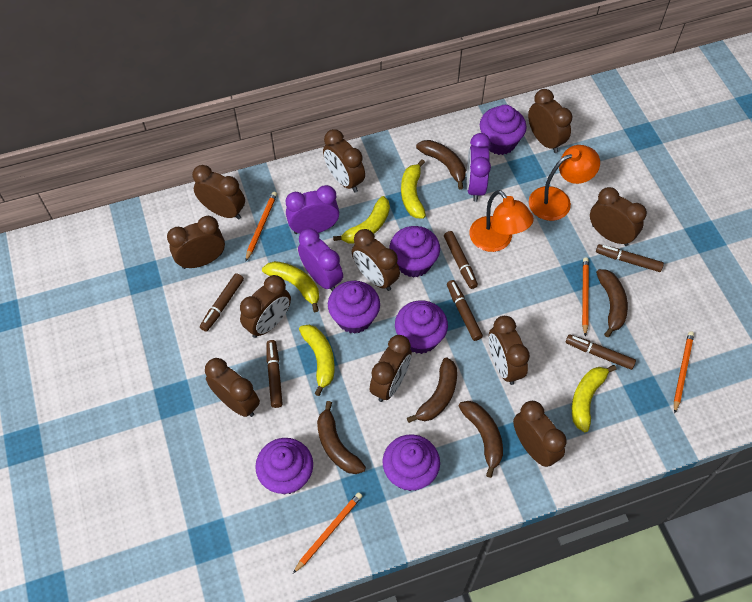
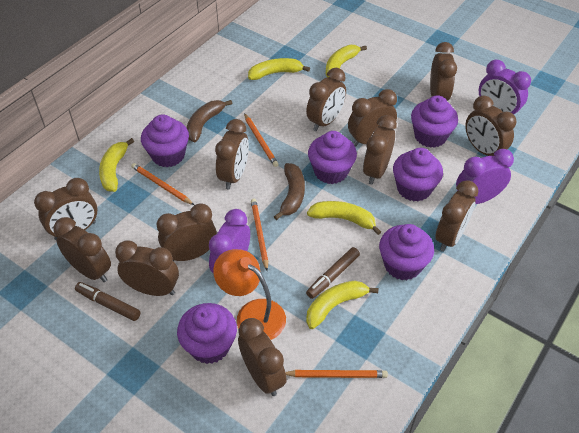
brown banana: 5 -> 2
brown clock: 11 -> 12
brown marker: 6 -> 2
orange lamp: 2 -> 1

